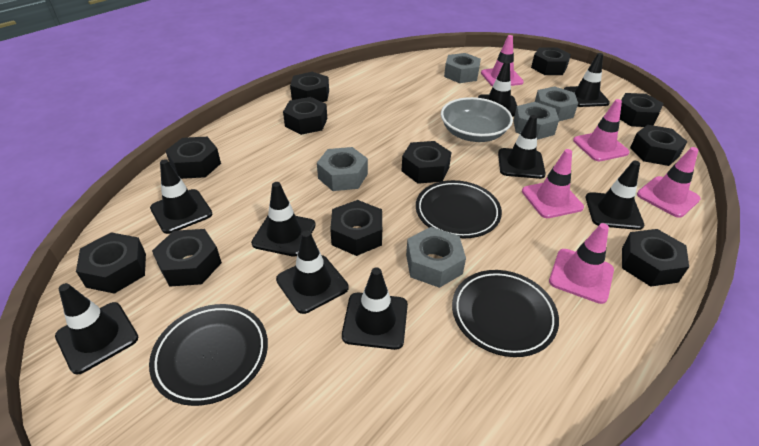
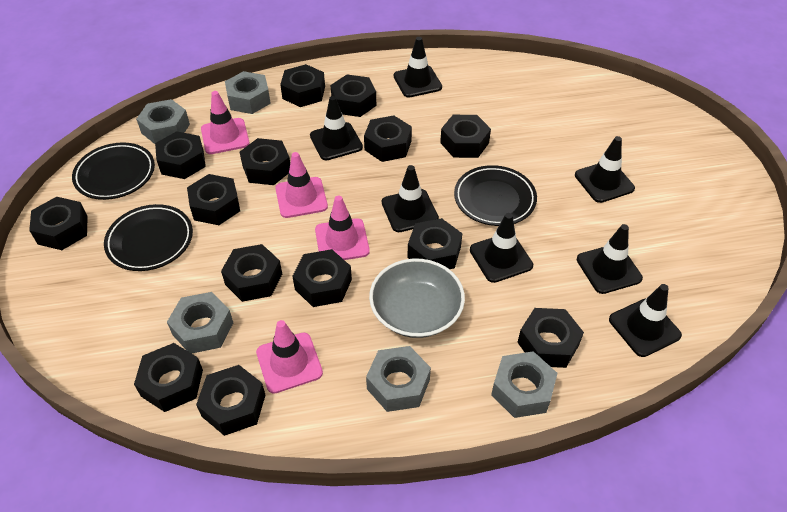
black nut: 11 -> 14
black traffic cone: 9 -> 7
pink traffic cone: 5 -> 4

